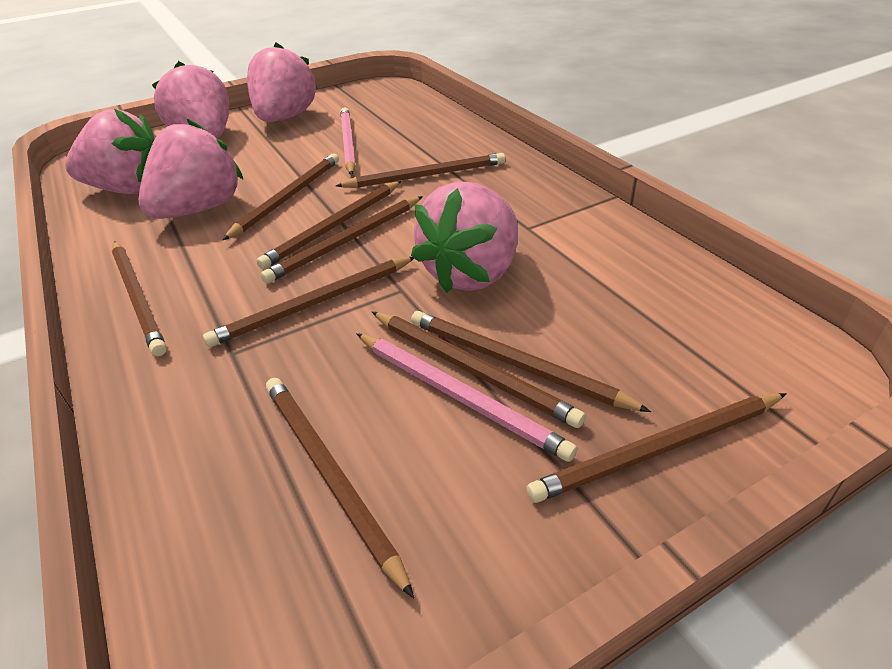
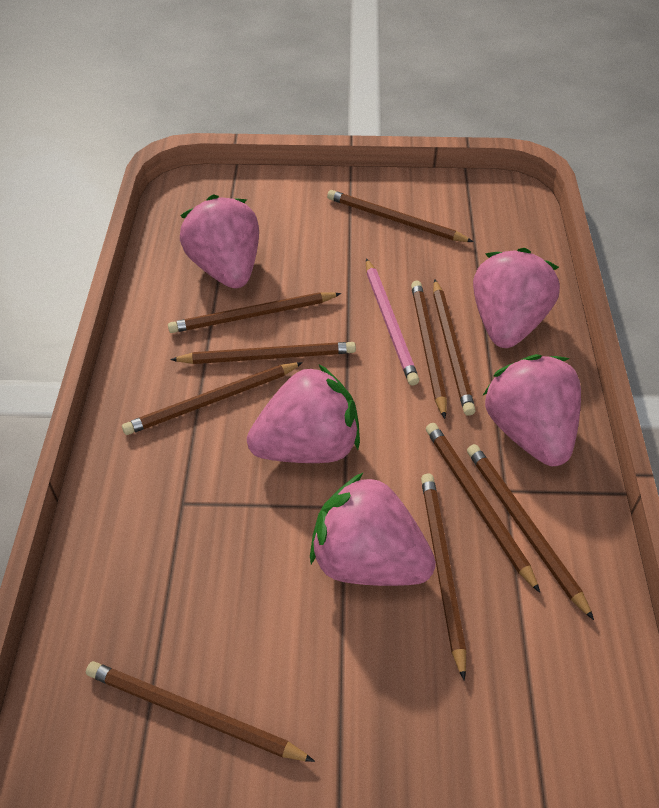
pink pencil: 2 -> 1

